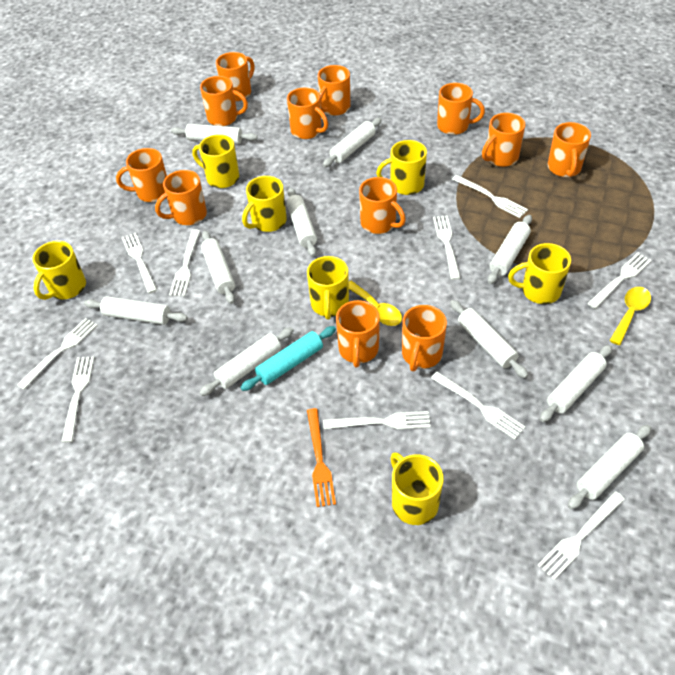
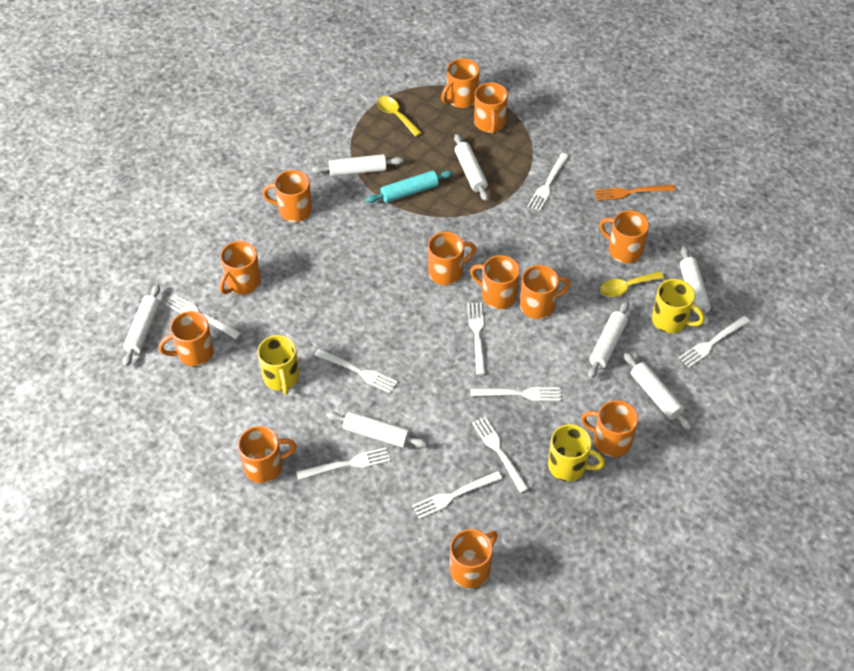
white fork: 10 -> 9
white rolling pin: 10 -> 7
yellow mug: 7 -> 3

